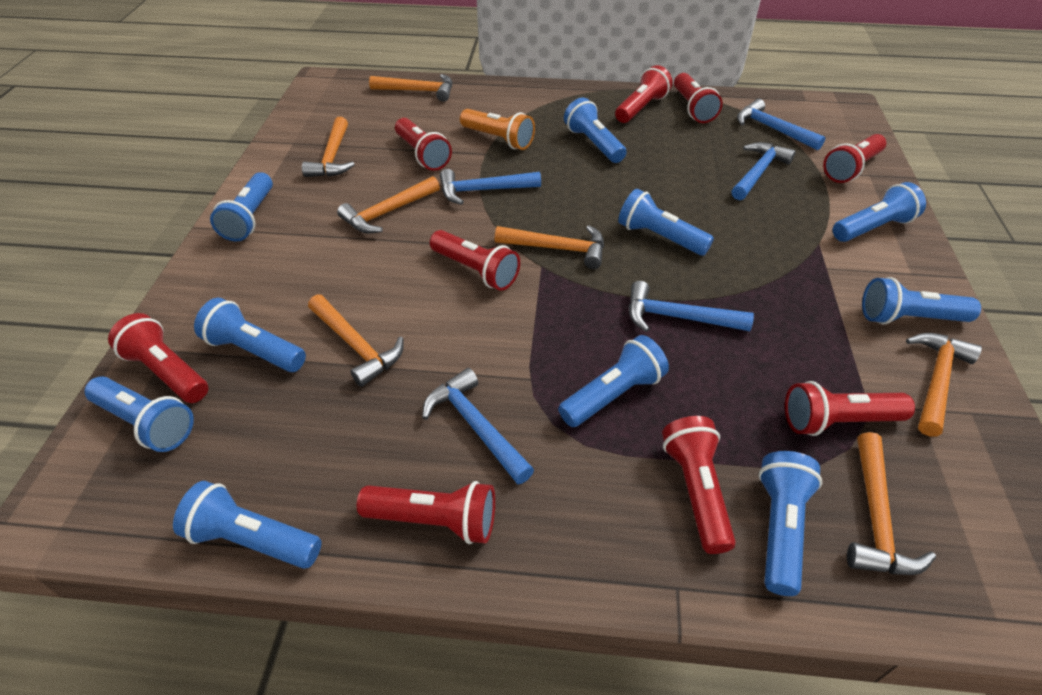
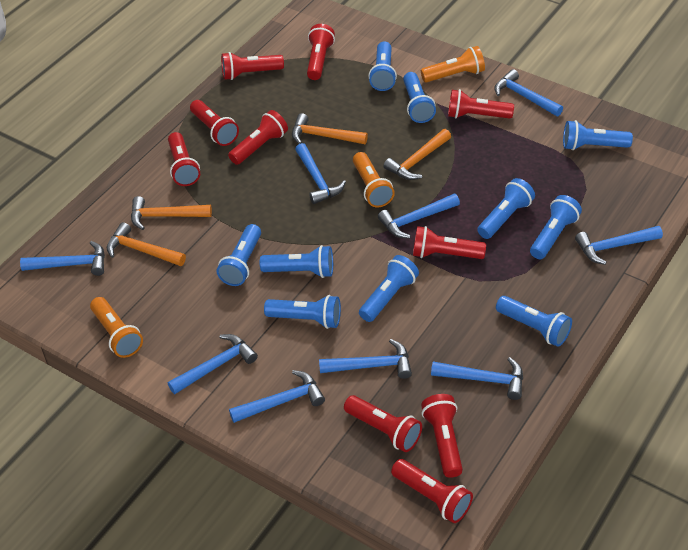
blue hammer: 5 -> 9
orange flashlight: 1 -> 3
orange hammer: 7 -> 4
red flashlight: 9 -> 10

